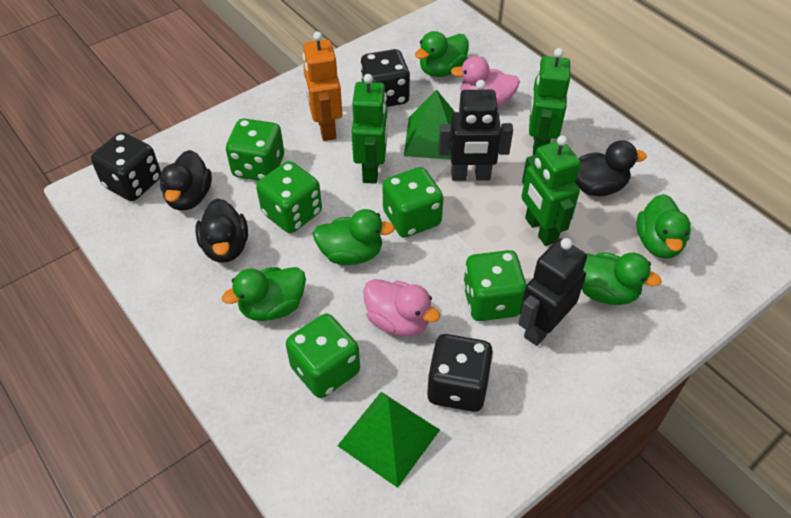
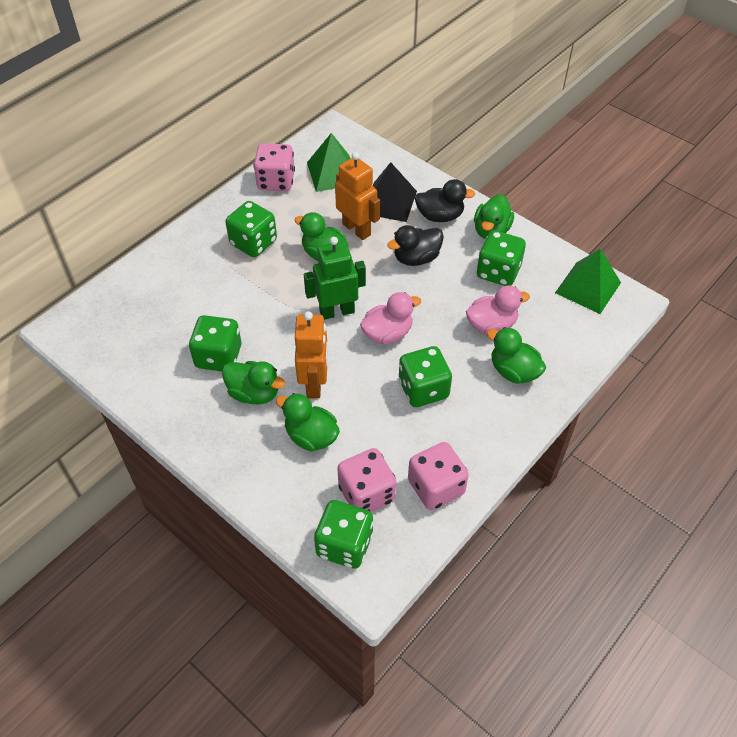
black dice: 3 -> 0
black duck: 3 -> 2
black pyramid: 0 -> 1
black robot: 2 -> 0
green robot: 3 -> 1
orange robot: 1 -> 2
pink dice: 0 -> 3

